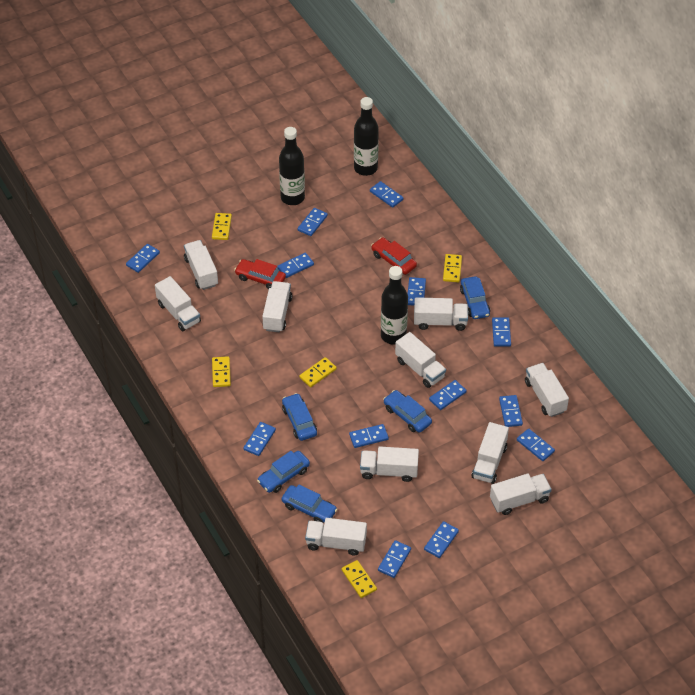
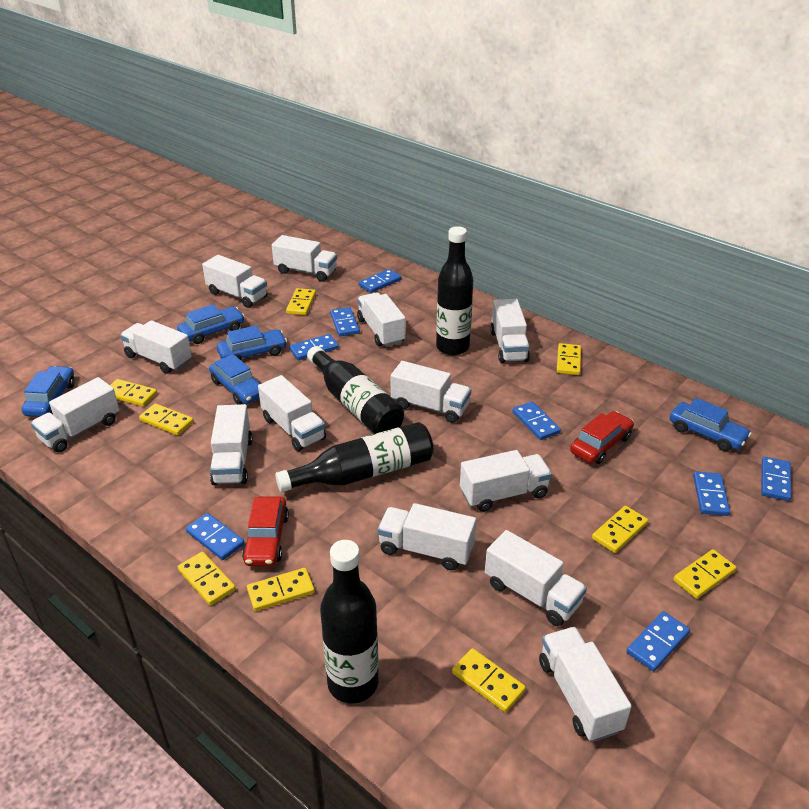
black bottle: 3 -> 4
blue domino: 13 -> 8
white truck: 10 -> 13
yellow domino: 5 -> 9

